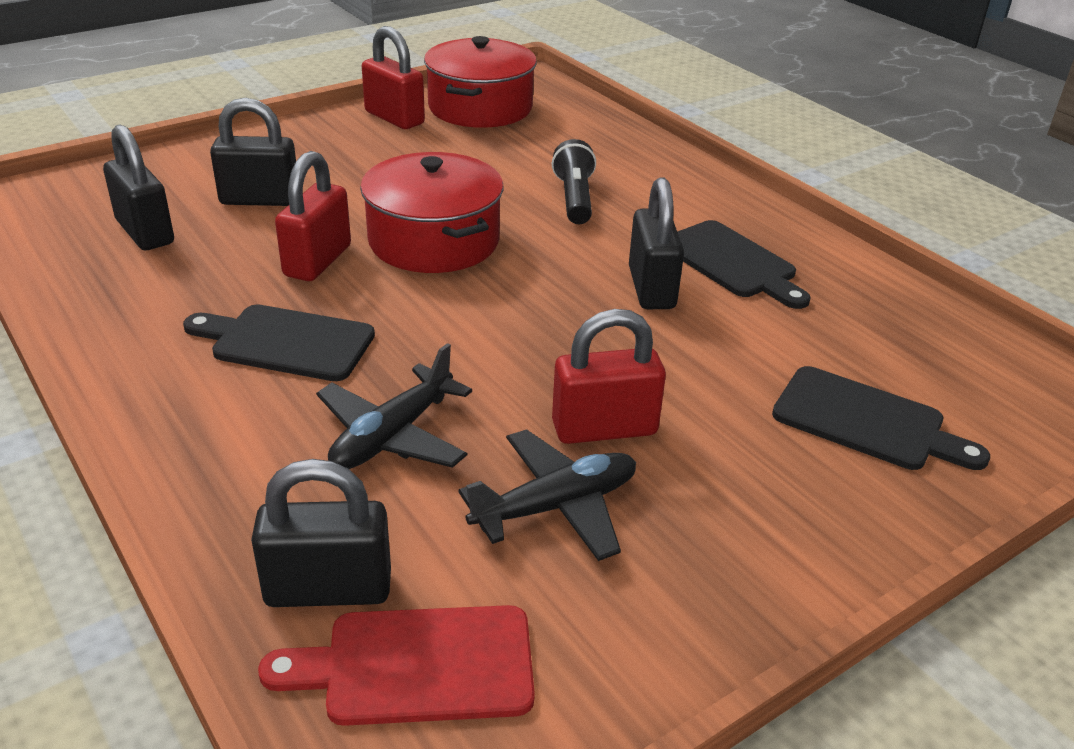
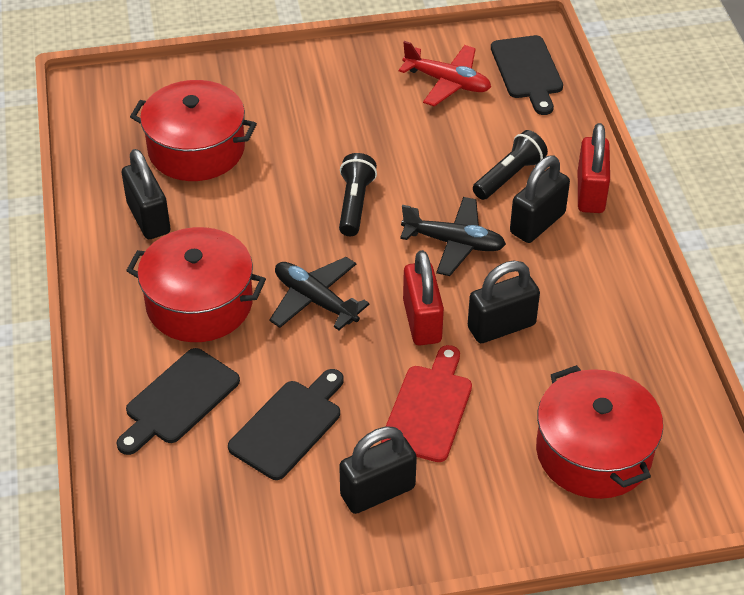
black flashlight: 1 -> 2
red padlock: 3 -> 2
red plane: 0 -> 1
red pot: 2 -> 3

